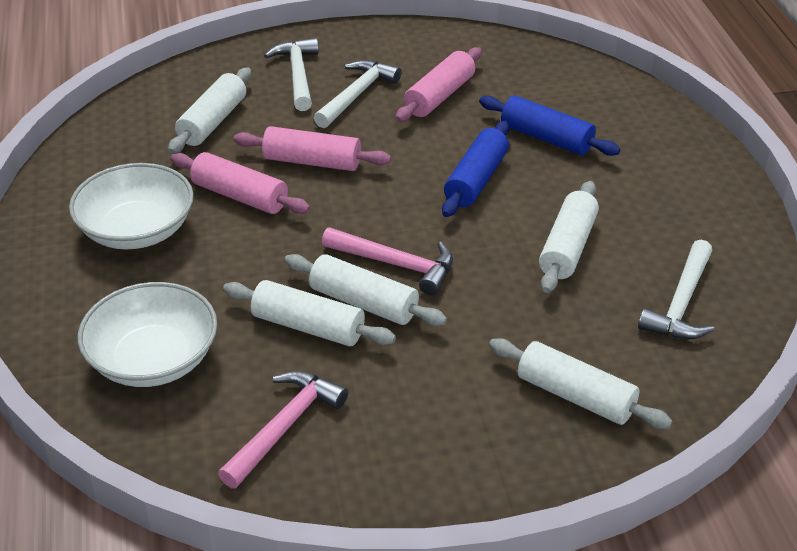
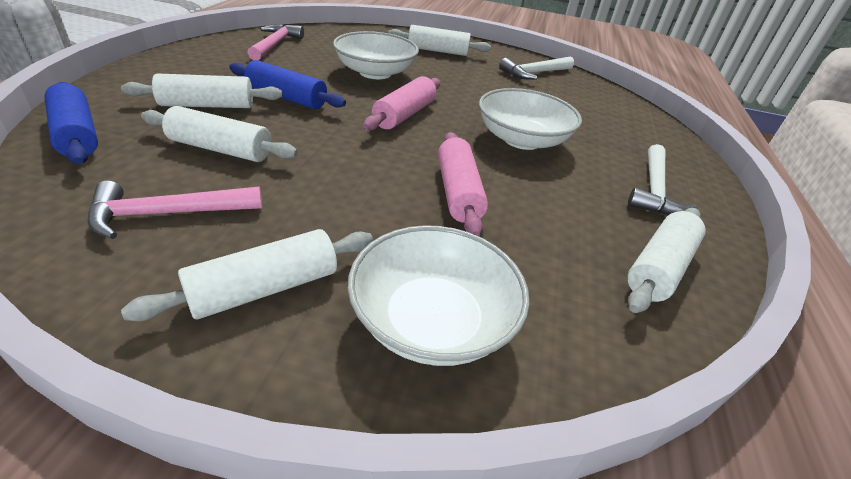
pink rolling pin: 3 -> 2
white bowl: 2 -> 3
white hammer: 3 -> 2

